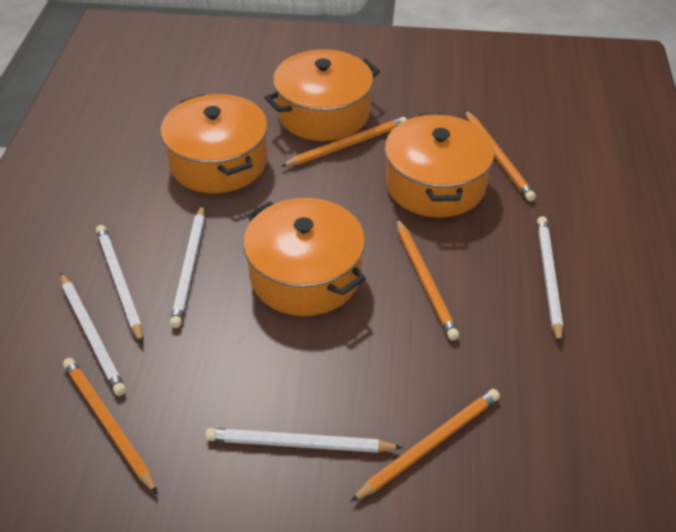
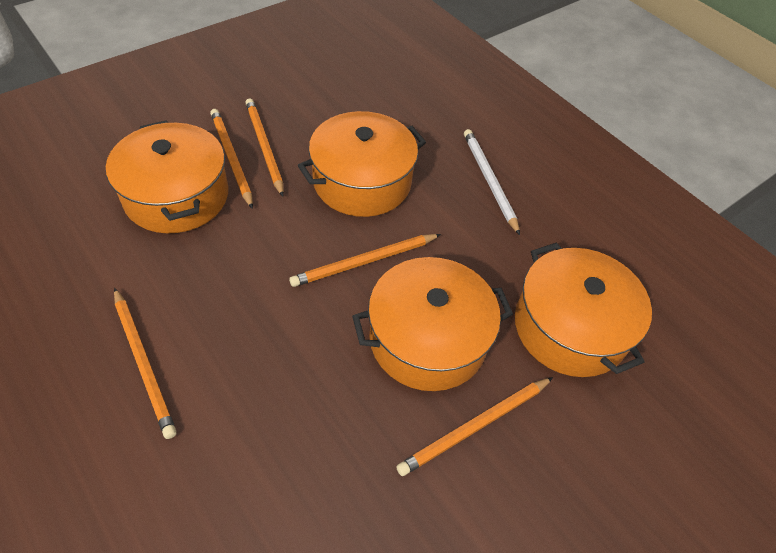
white pencil: 5 -> 1

